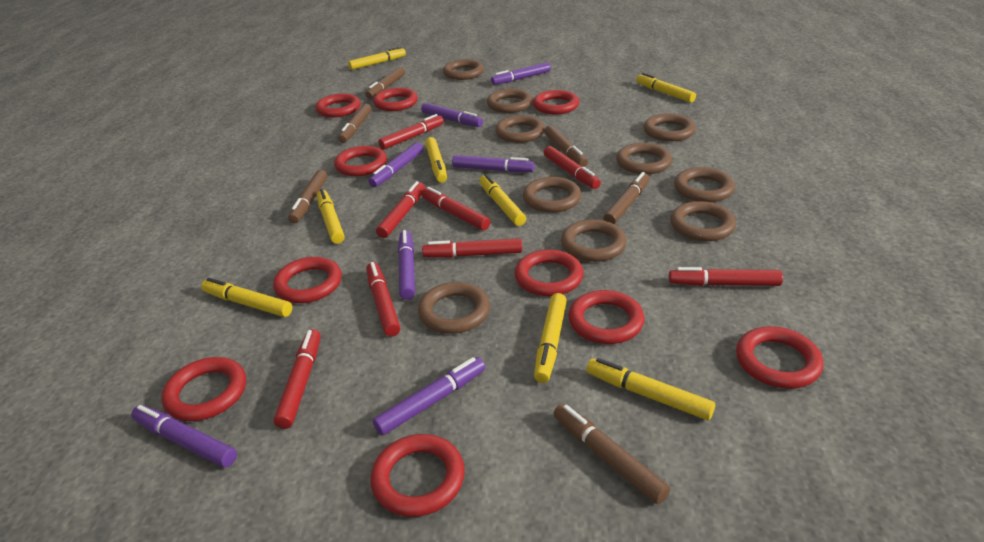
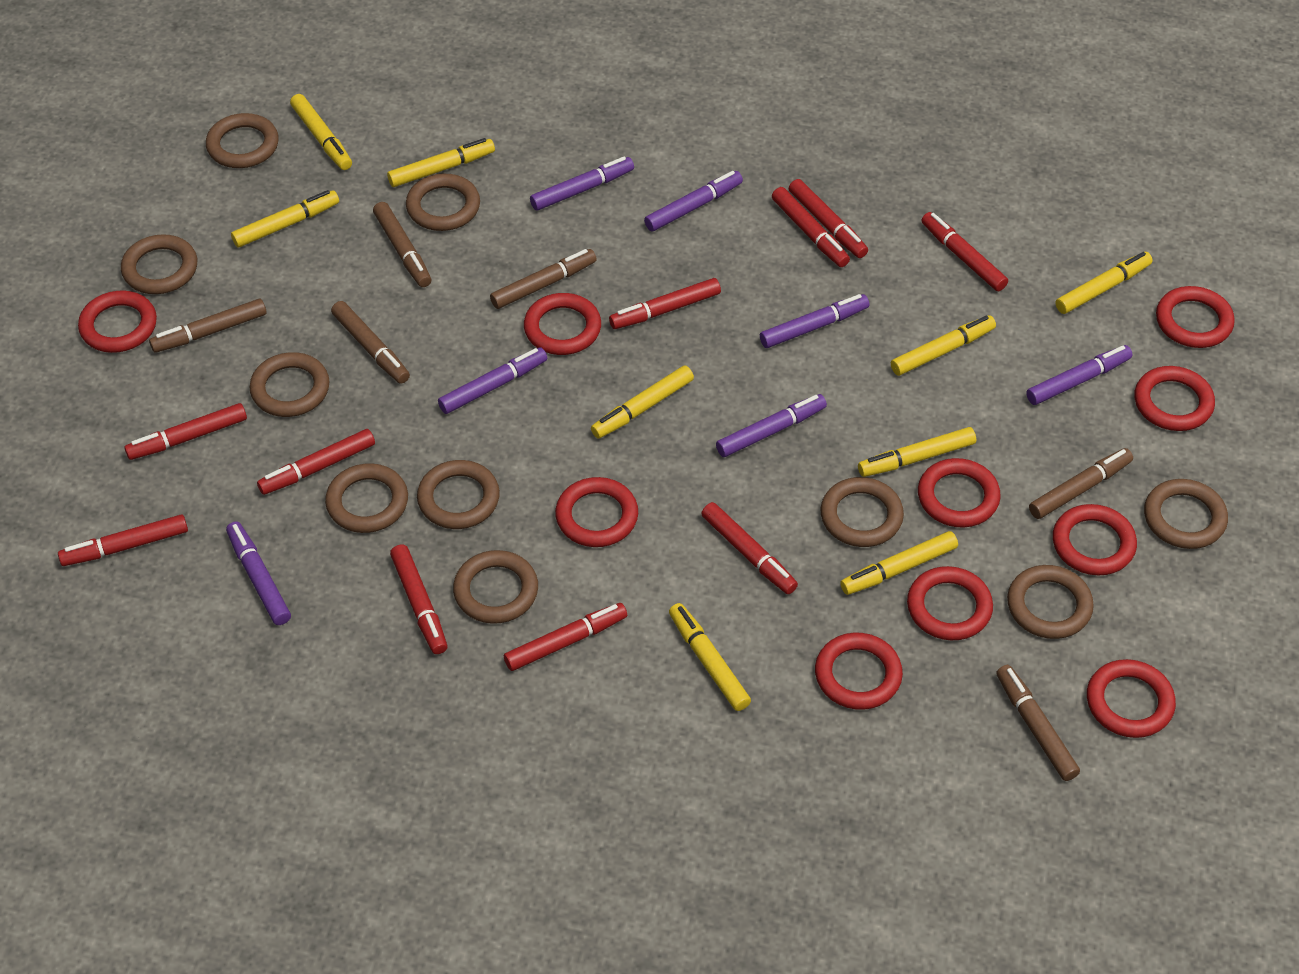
red marker: 8 -> 10
yellow marker: 8 -> 9

